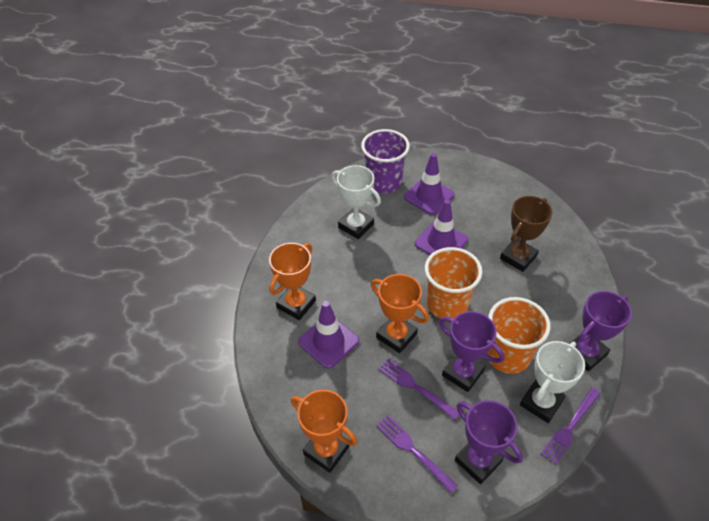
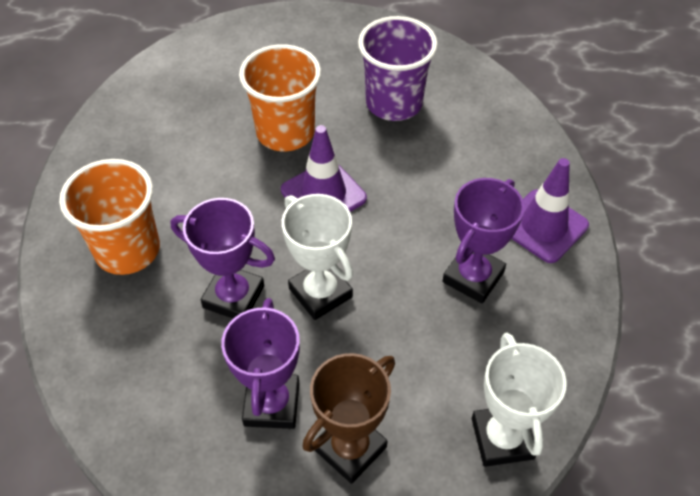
orange trophy: 3 -> 0
purple fork: 3 -> 0
purple traffic cone: 3 -> 2

